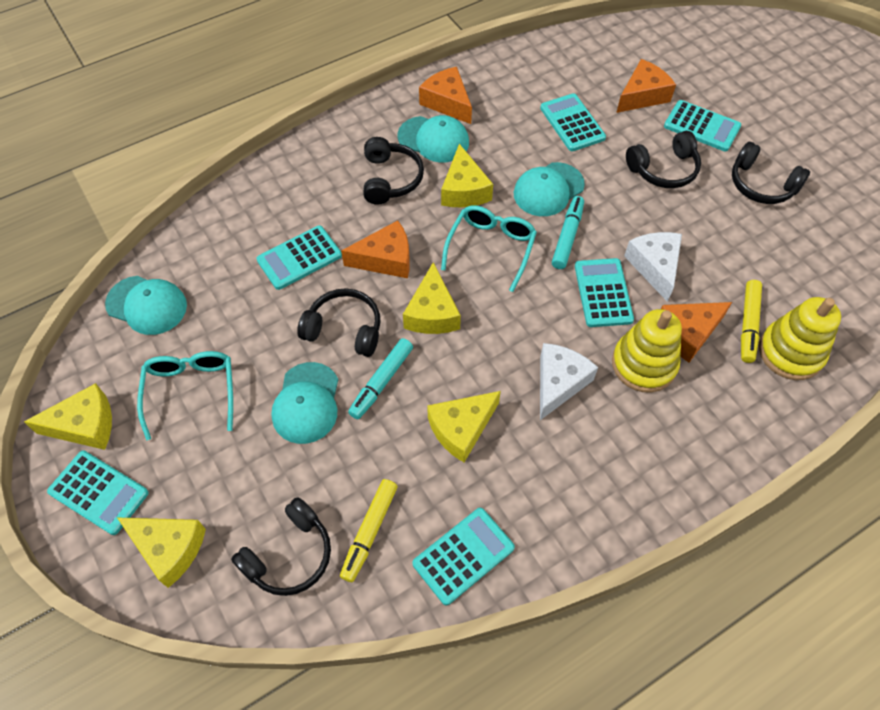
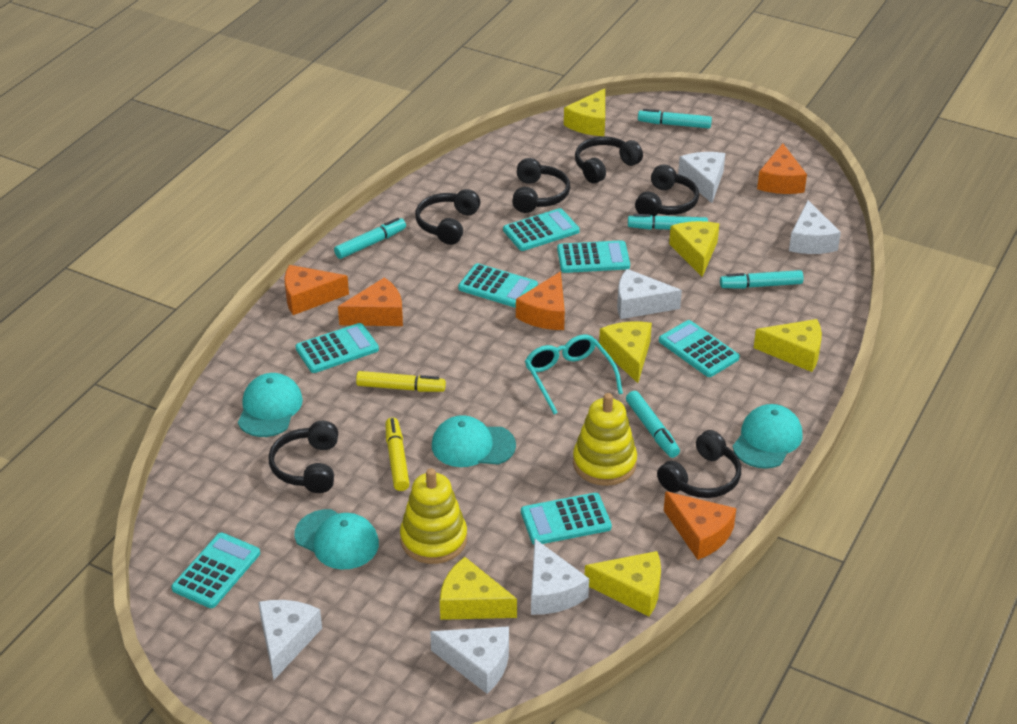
black headphones: 5 -> 6
orange cheese: 4 -> 5
turquoise calculator: 6 -> 7
turquoise glasses: 2 -> 1
turquoise marker: 2 -> 5
white cheese: 2 -> 6
yellow cheese: 5 -> 6

